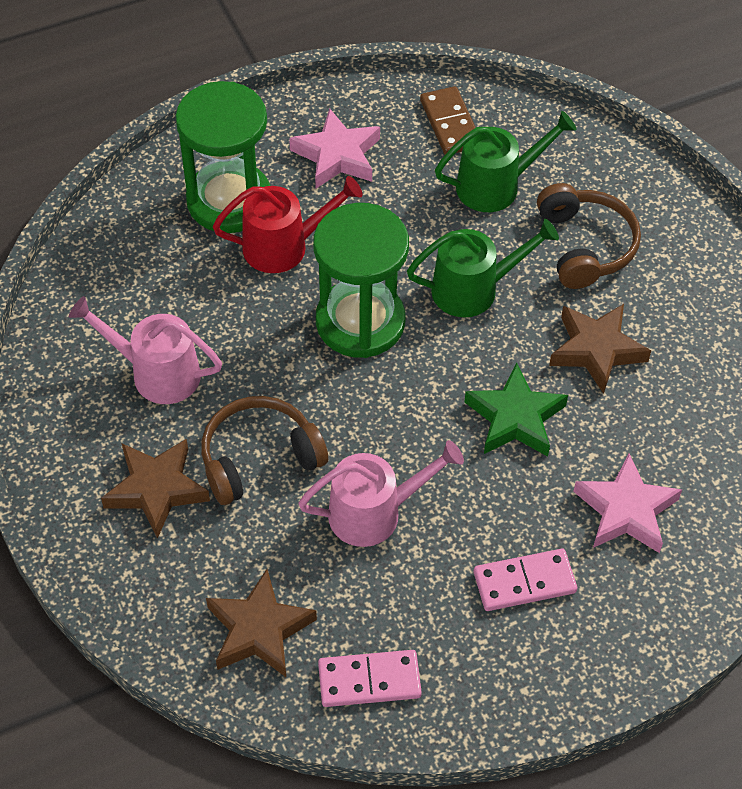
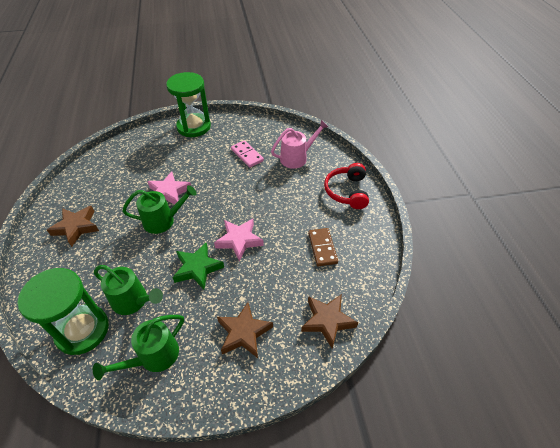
brown headphones: 2 -> 0
green watering can: 2 -> 3
pink domino: 2 -> 1
pink watering can: 2 -> 1
red headphones: 0 -> 1
red watering can: 1 -> 0

